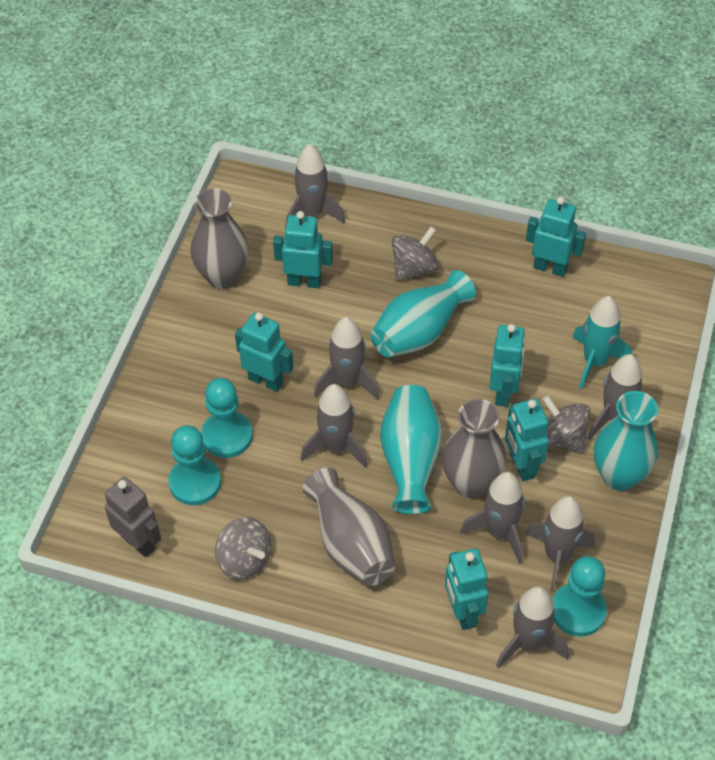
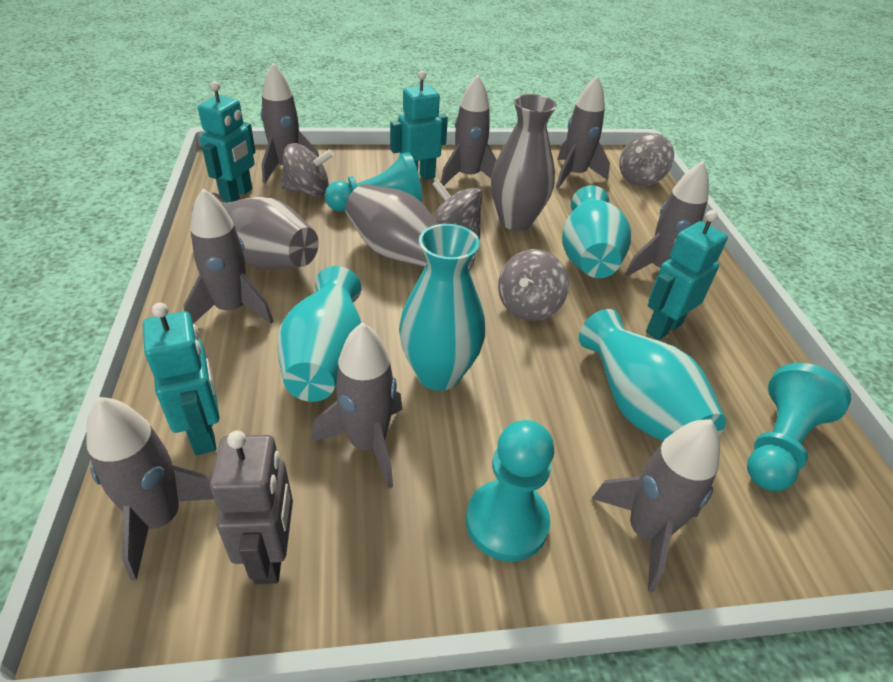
grey rocket: 7 -> 8
grey spinning top: 3 -> 4
turquoise robot: 6 -> 4
turquoise rocket: 1 -> 0
turquoise vase: 3 -> 4

